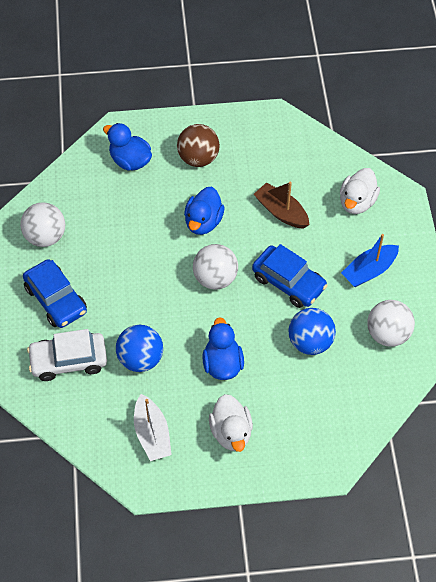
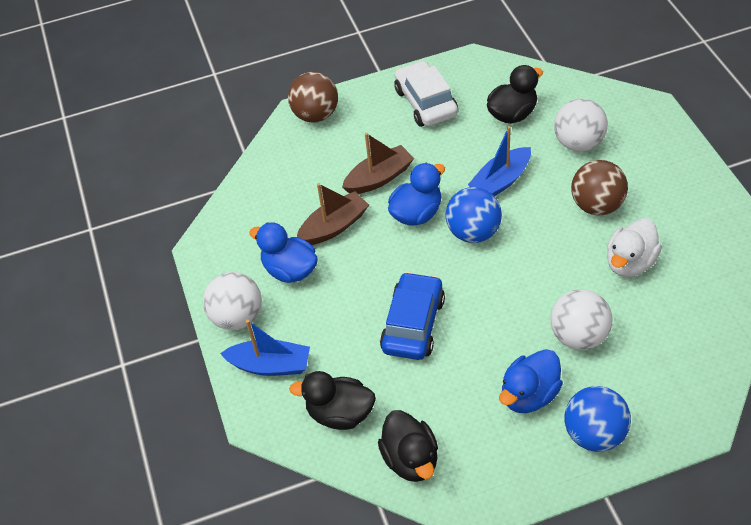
black duck: 0 -> 3
blue boat: 1 -> 2
blue car: 2 -> 1
brown ball: 1 -> 2
brown boat: 1 -> 2
white boat: 1 -> 0
white duck: 2 -> 1

